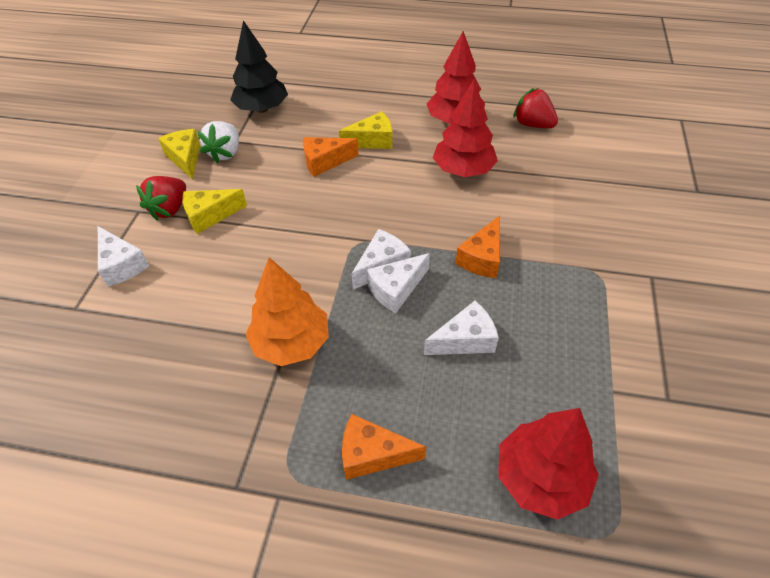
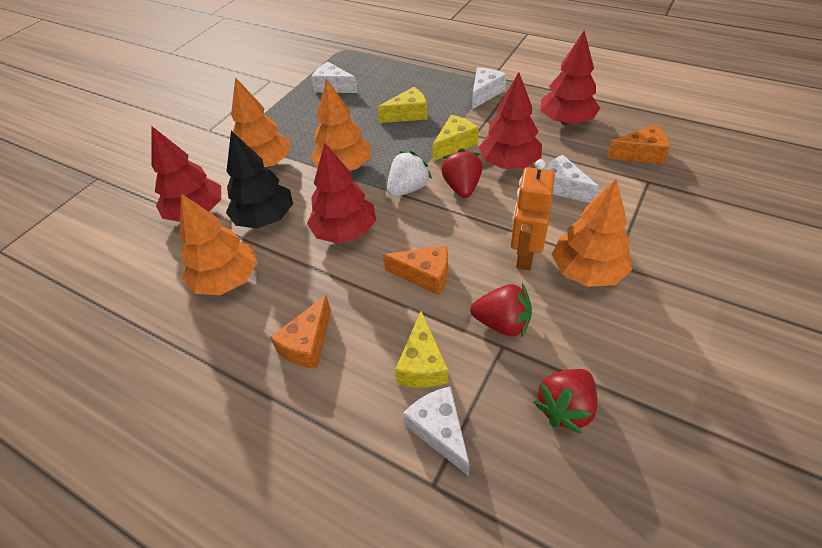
orange robot: 0 -> 1
orange tree: 1 -> 4
red strawberry: 2 -> 3
red tree: 3 -> 4

